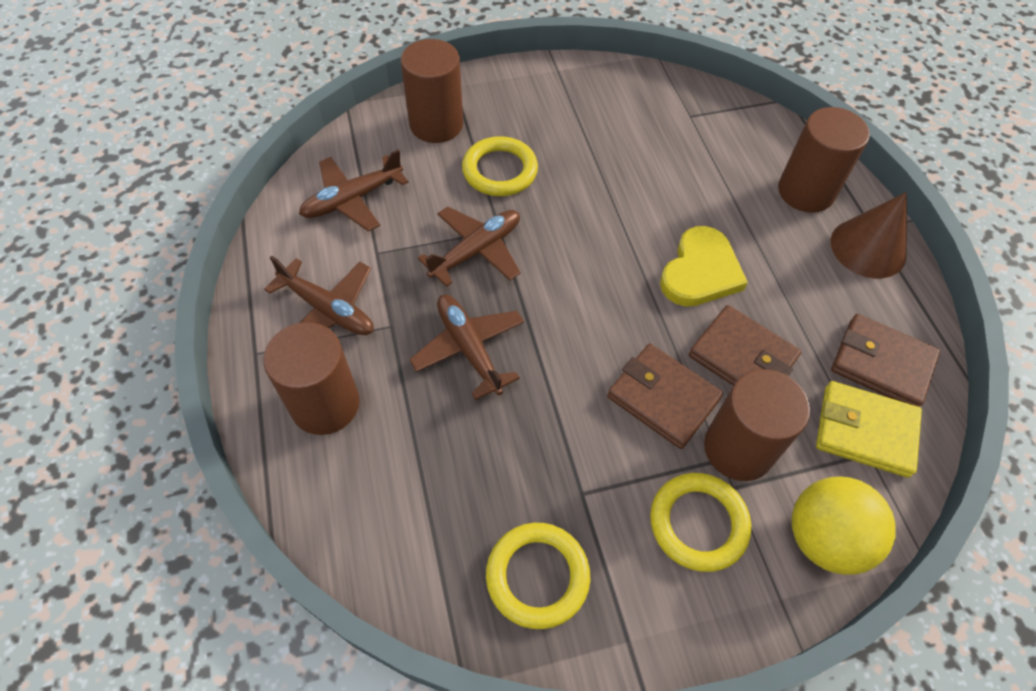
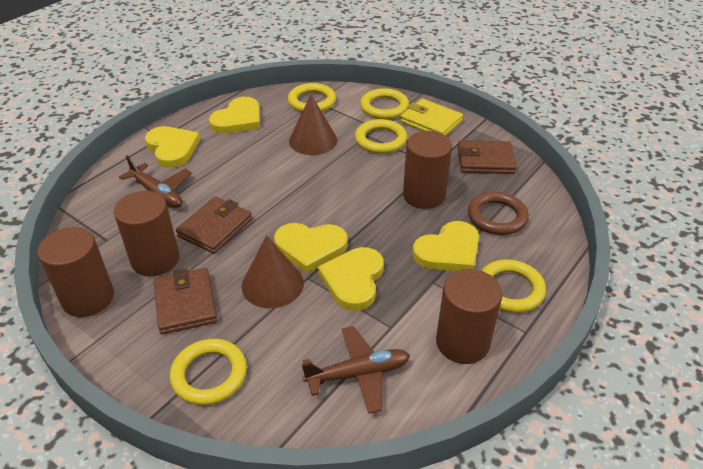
brown cone: 1 -> 2
brown plane: 4 -> 2
brown ring: 0 -> 1
yellow ball: 1 -> 0
yellow heart: 1 -> 5
yellow ring: 3 -> 5

